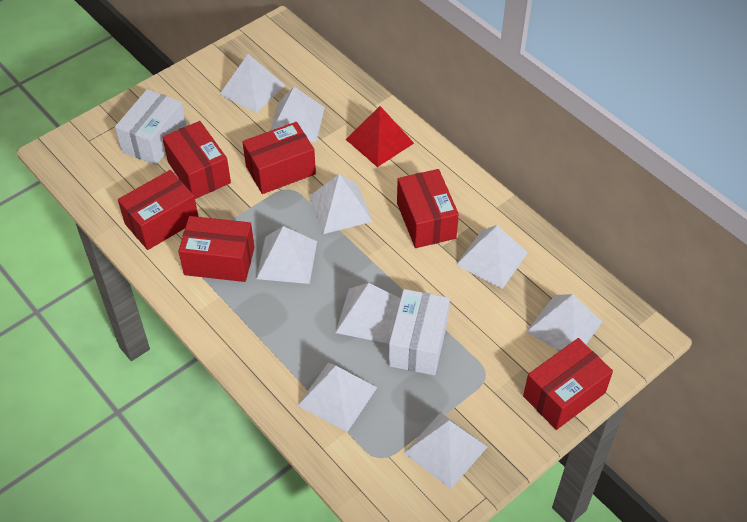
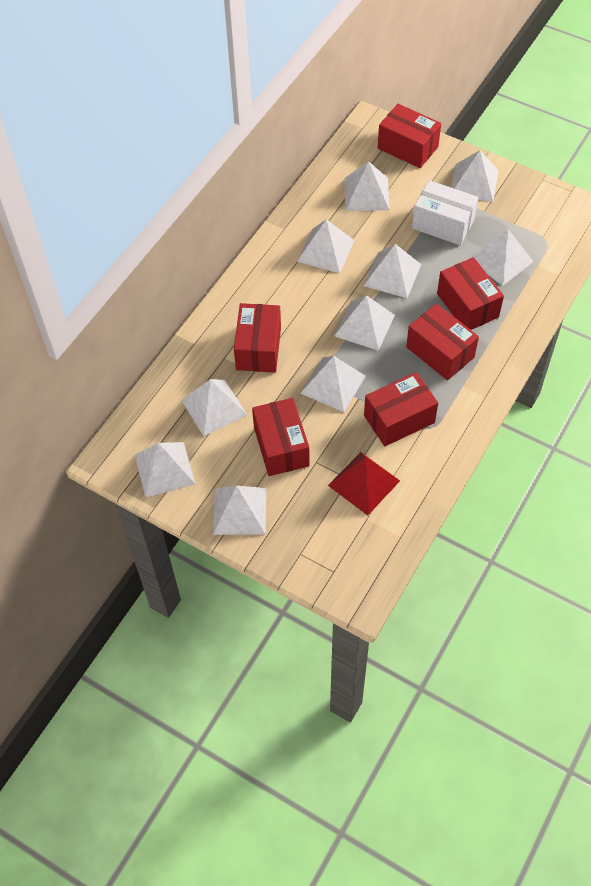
white box: 2 -> 1
white pyramid: 9 -> 10

